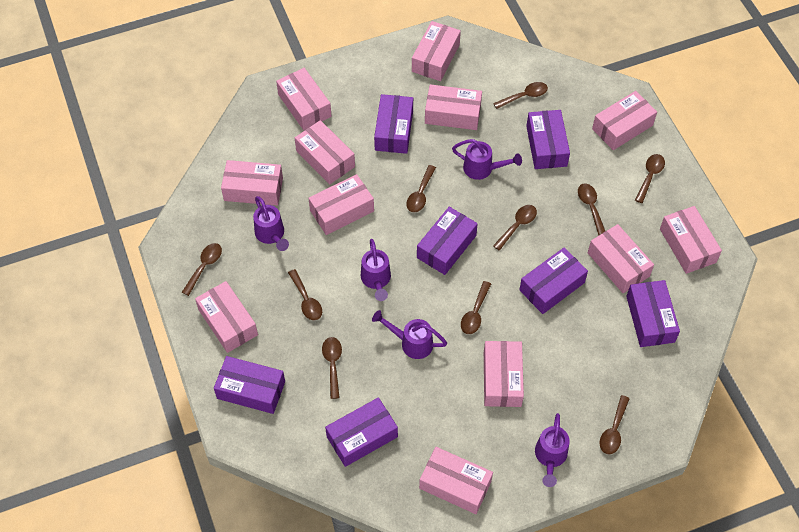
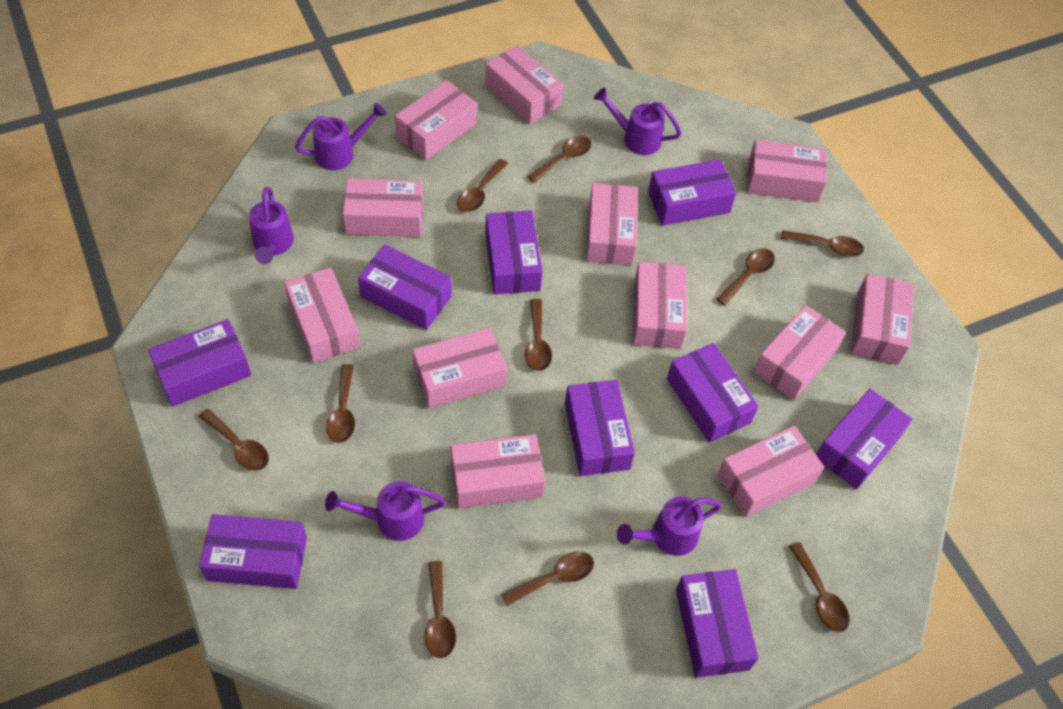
purple box: 7 -> 9

